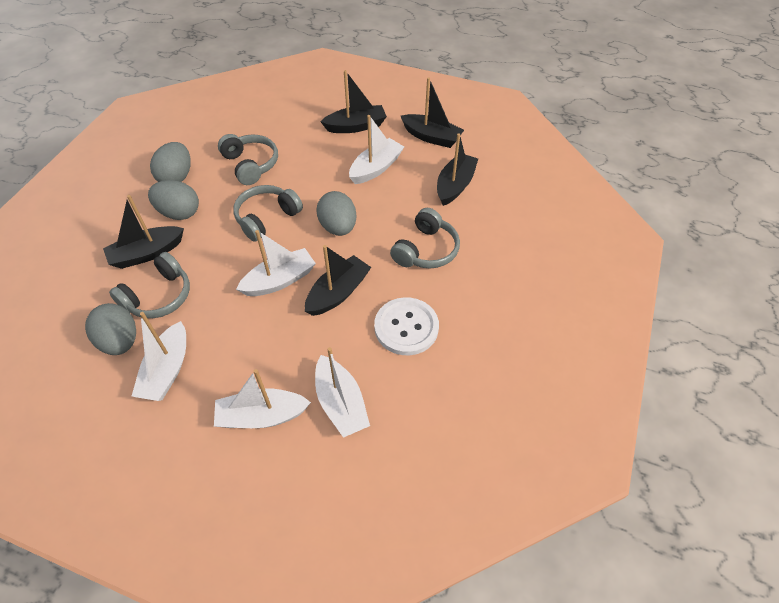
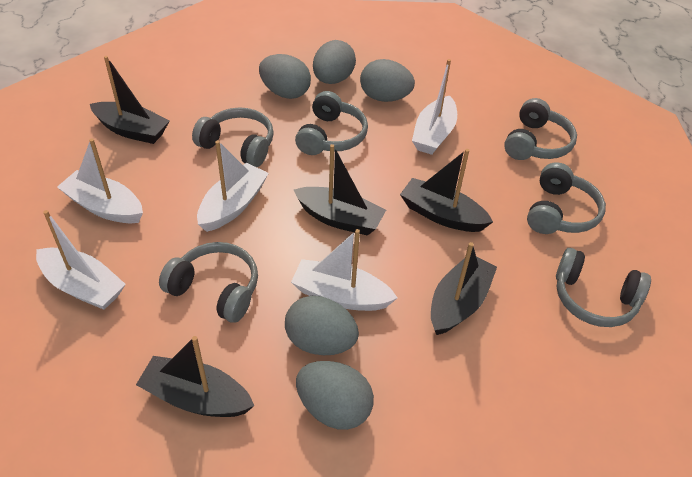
grey egg: 4 -> 5
grey headphones: 4 -> 6
white button: 1 -> 0

